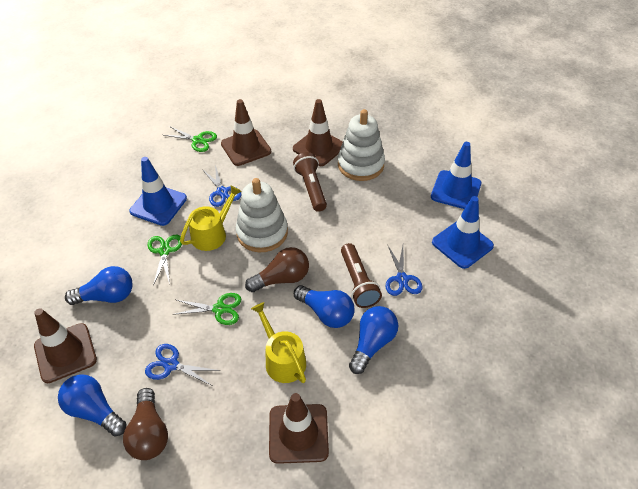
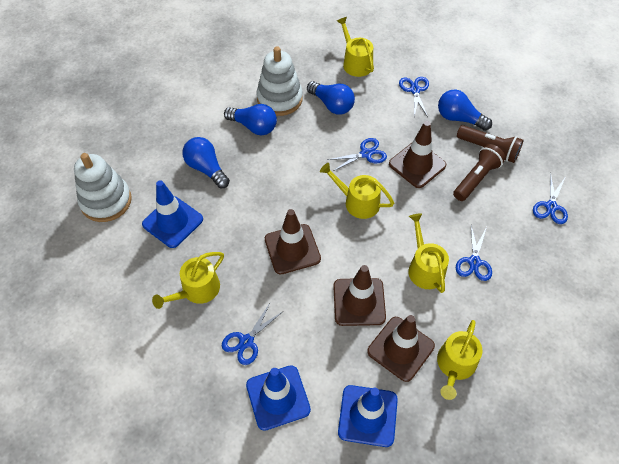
blue scissors: 3 -> 5
brown light bulb: 2 -> 0
green scissors: 3 -> 0
yellow watering can: 2 -> 5

